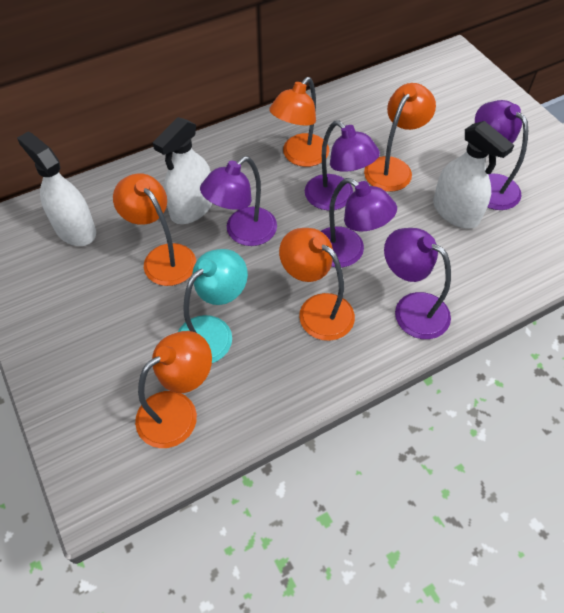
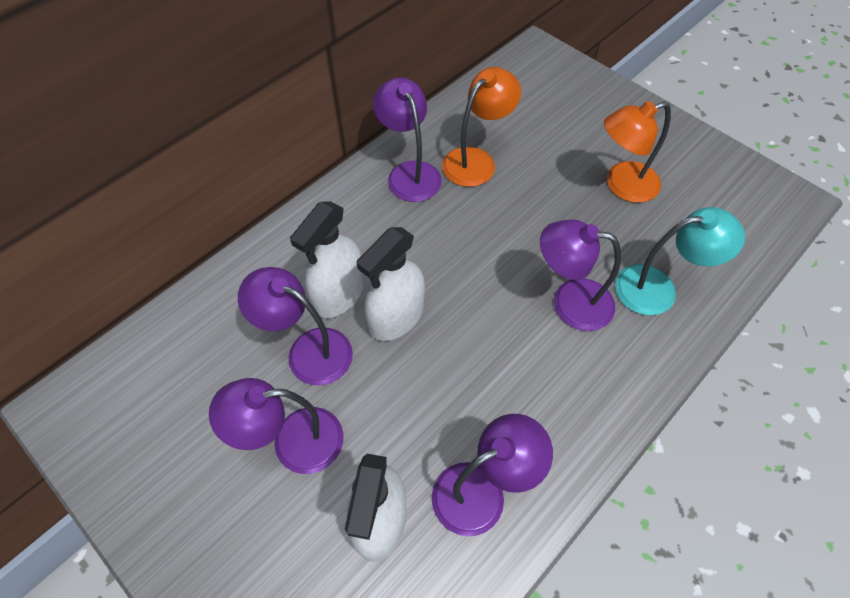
orange lamp: 5 -> 2

